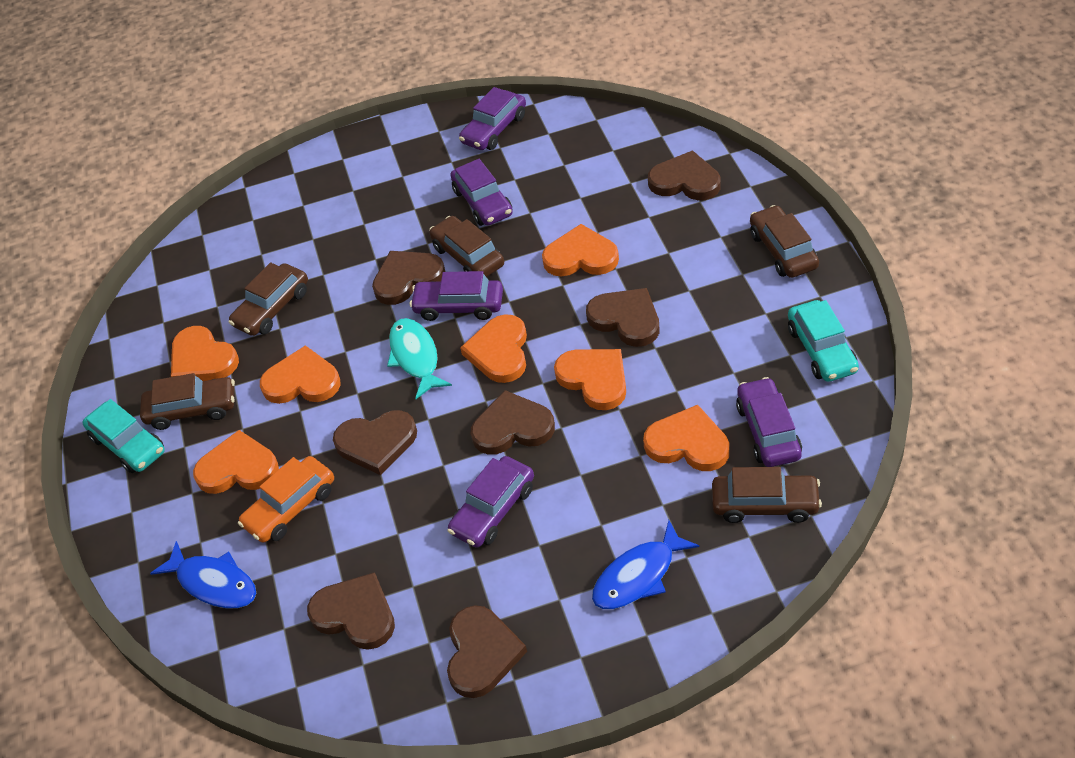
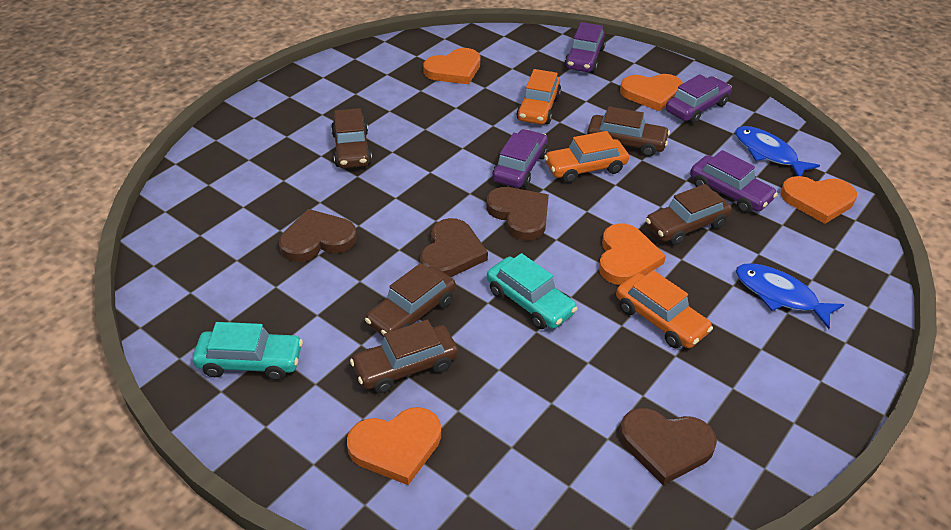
brown heart: 7 -> 4
orange car: 1 -> 3
orange heart: 7 -> 5
purple car: 5 -> 4
turquoise fish: 1 -> 0

